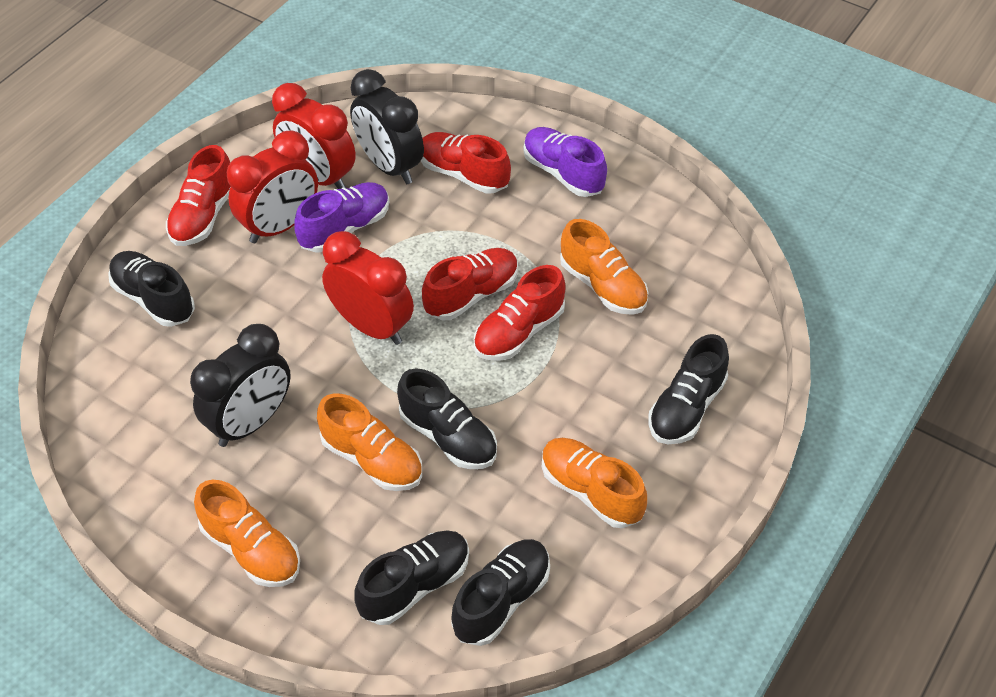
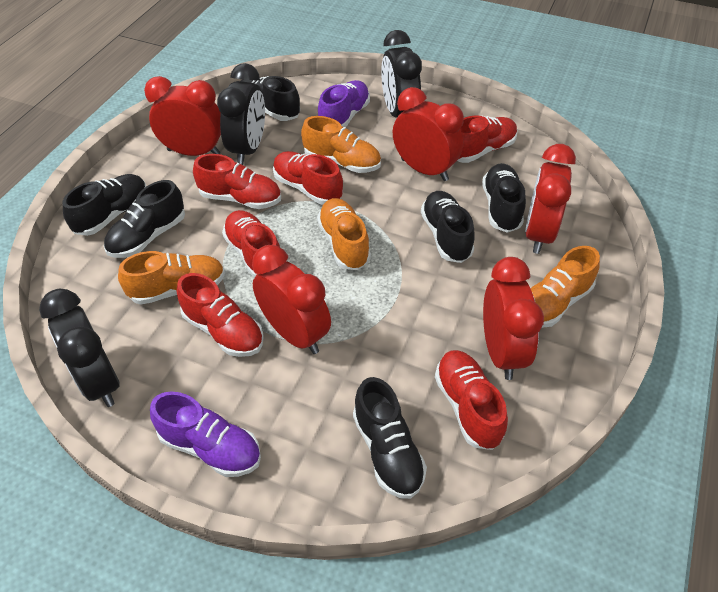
black clock: 2 -> 3
black shoe: 5 -> 6
red clock: 3 -> 5
red shoe: 4 -> 6

